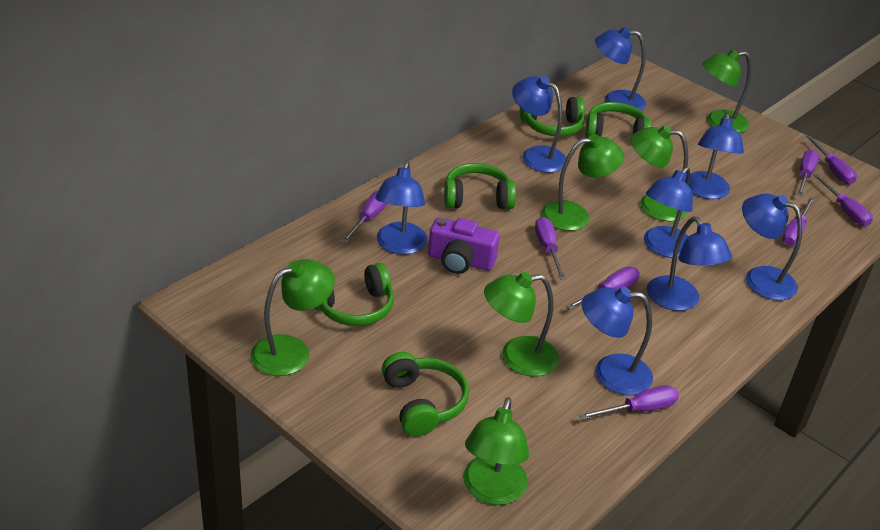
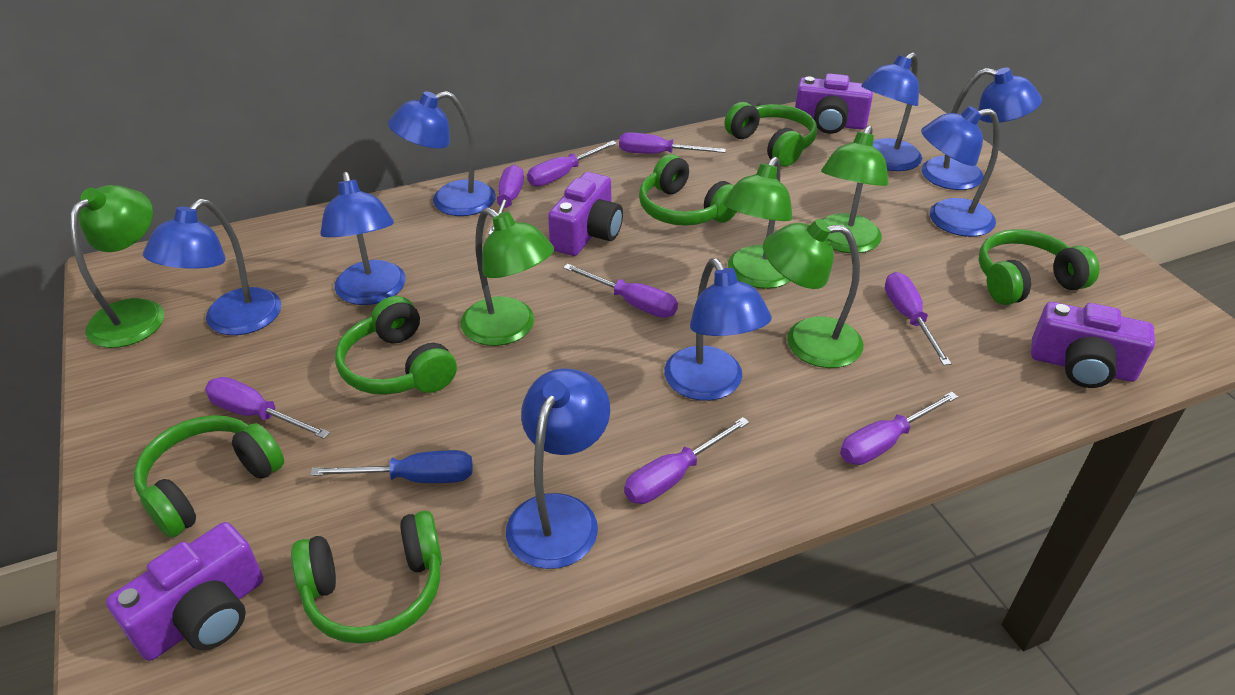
blue screwdriver: 0 -> 1
green headphones: 5 -> 6
green lamp: 6 -> 5
purple camera: 1 -> 4

